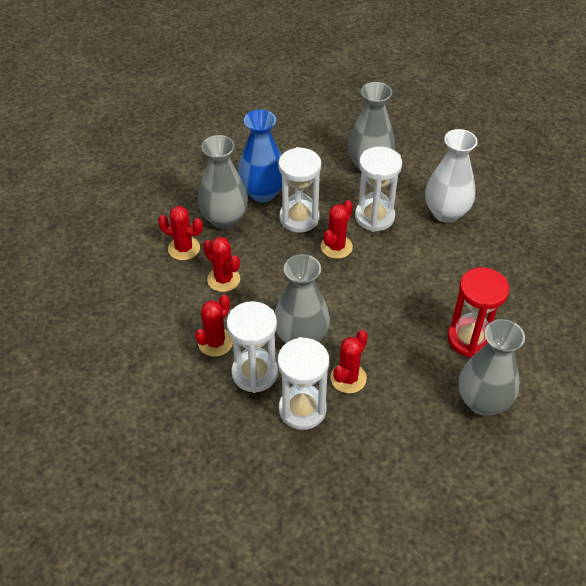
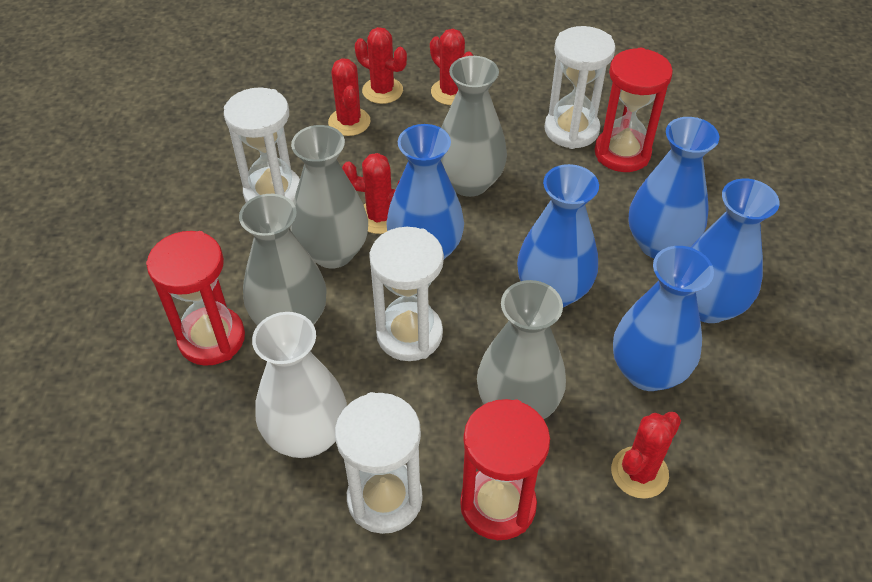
blue vase: 1 -> 5
red hourglass: 1 -> 3

